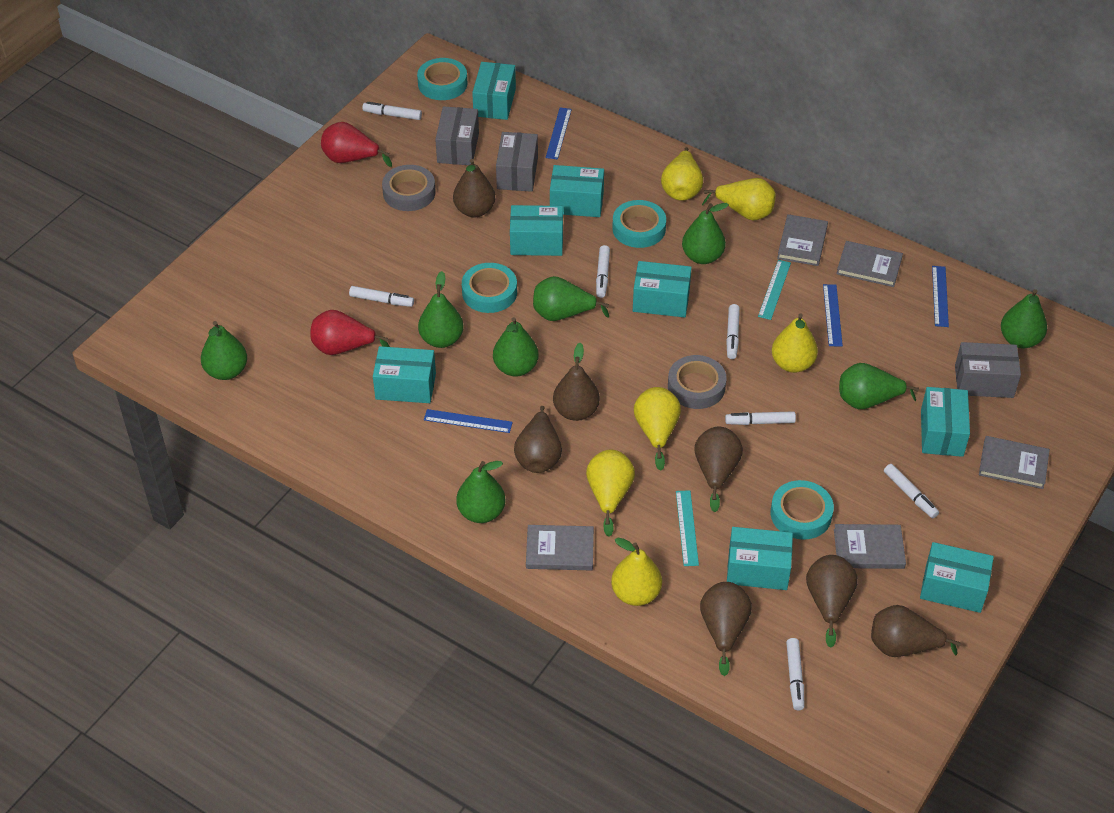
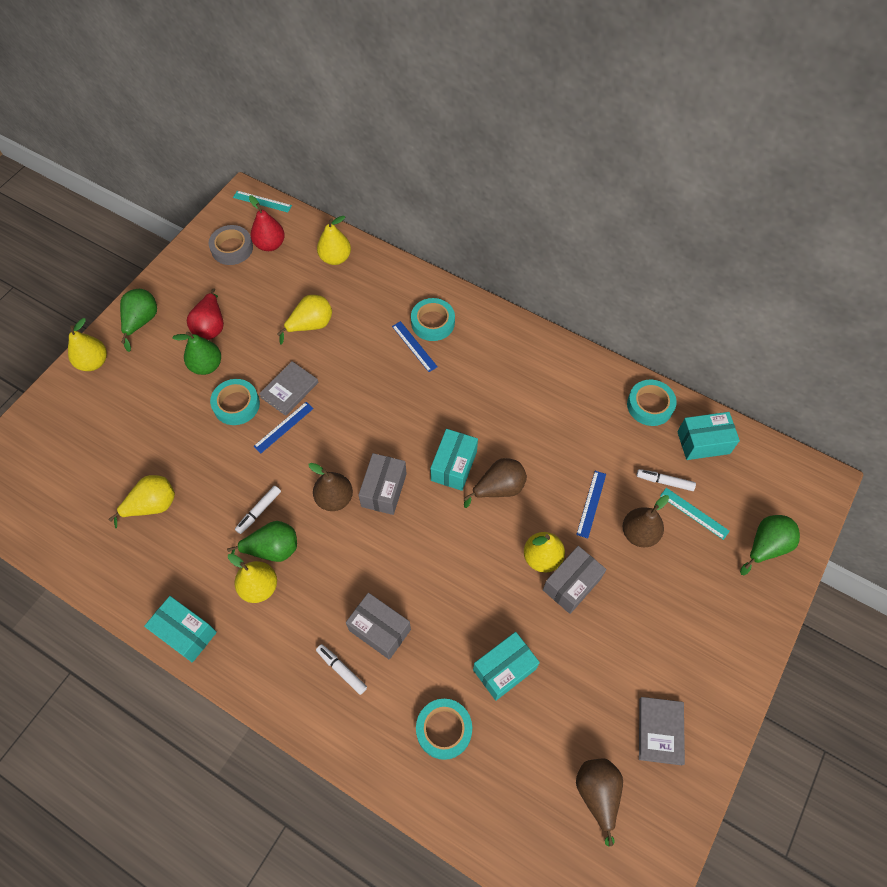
blue ruler: 4 -> 3
brown pear: 7 -> 4
green pear: 8 -> 4
grey book: 5 -> 2
grey tape: 2 -> 1
turquoise box: 8 -> 4
white marker: 7 -> 3

